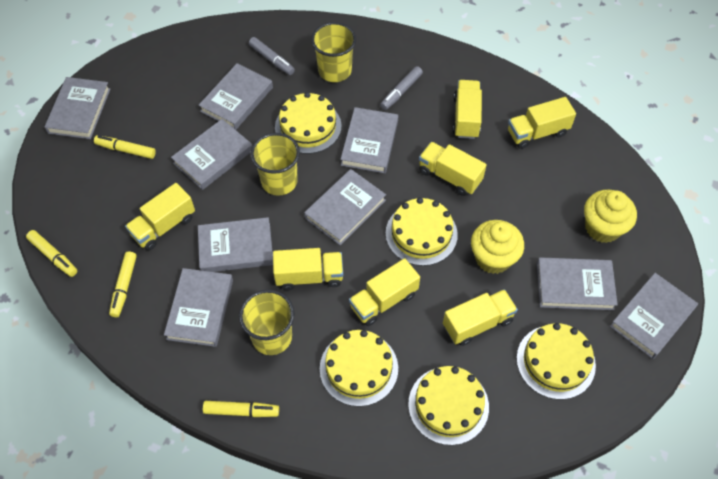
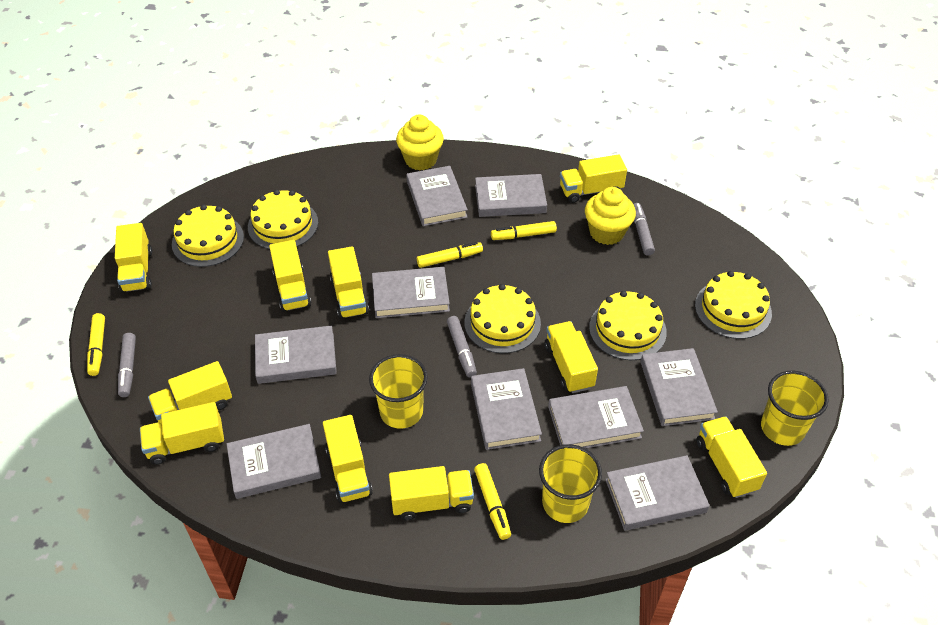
grey marker: 2 -> 3
yellow truck: 7 -> 10

